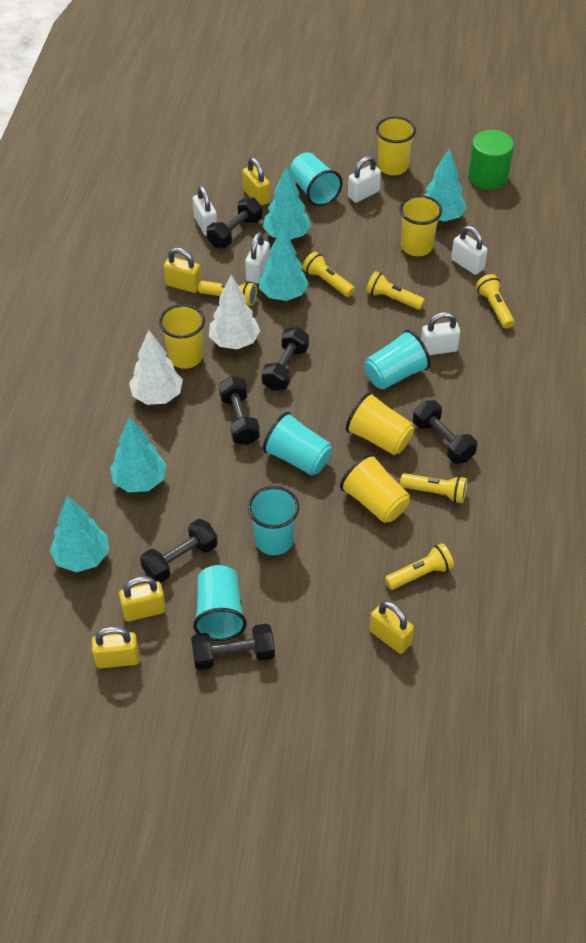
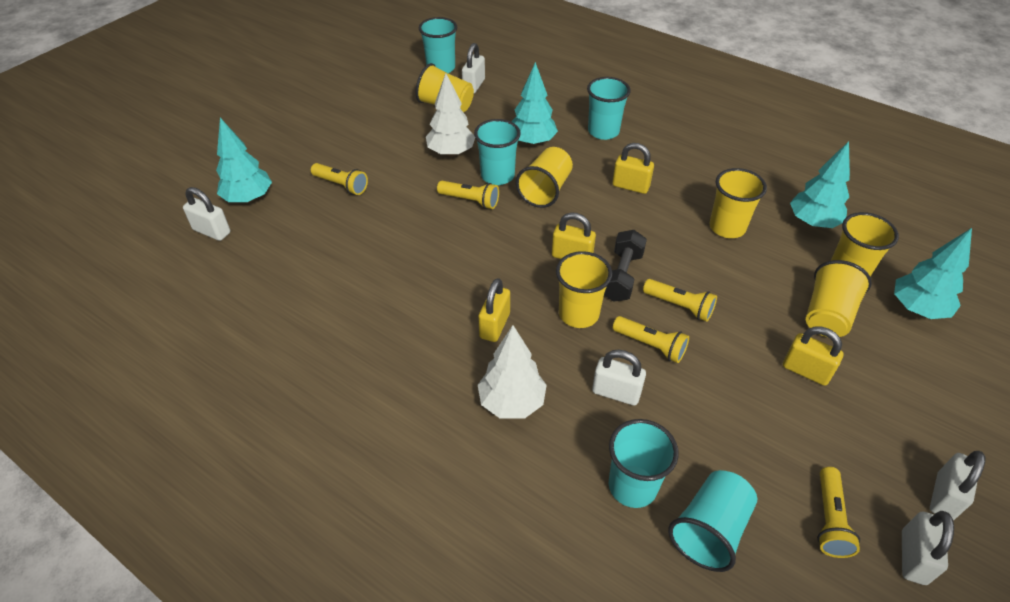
black dumbbell: 6 -> 1
green cylinder: 1 -> 0
turquoise tree: 5 -> 4
yellow cup: 5 -> 6
yellow flashlight: 6 -> 5
yellow padlock: 5 -> 4

